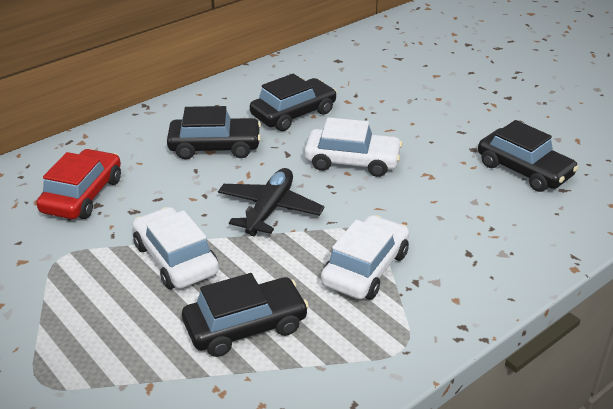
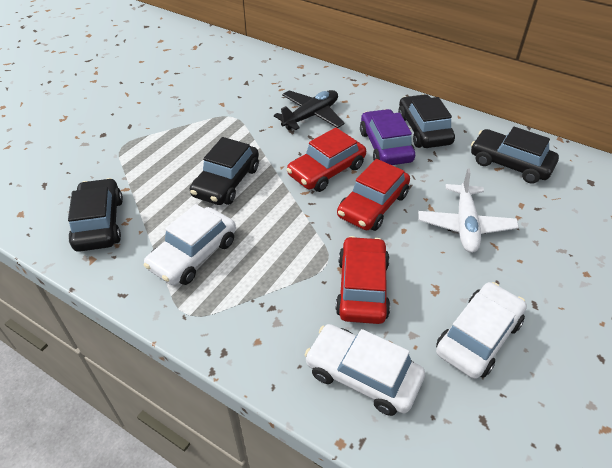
purple car: 0 -> 1
red car: 1 -> 3
white plane: 0 -> 1

